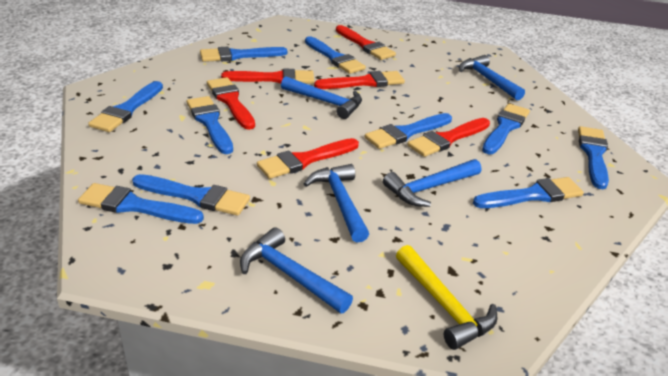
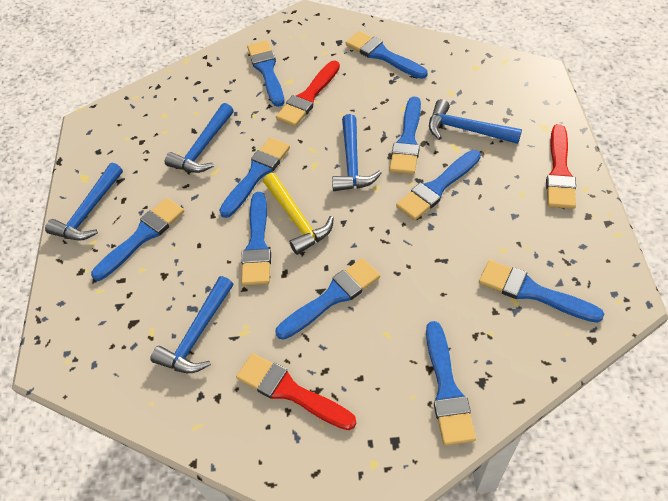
red brush: 6 -> 3

